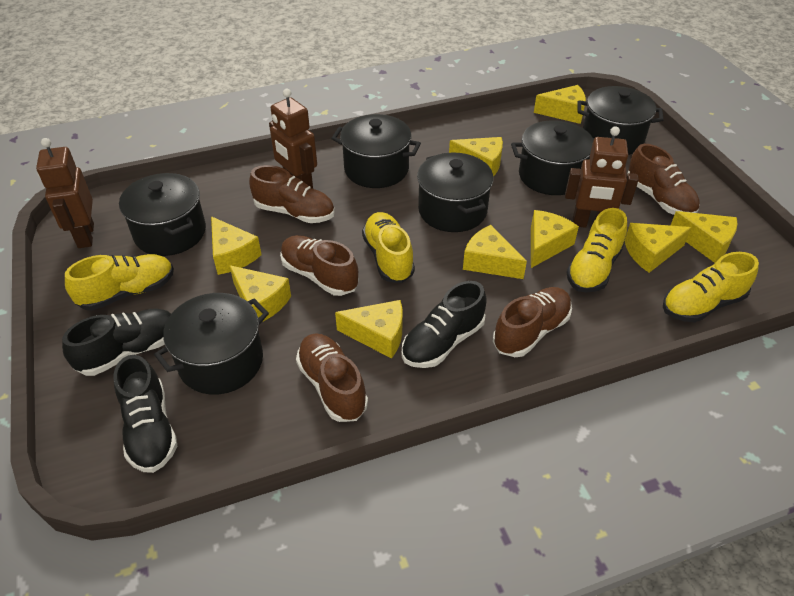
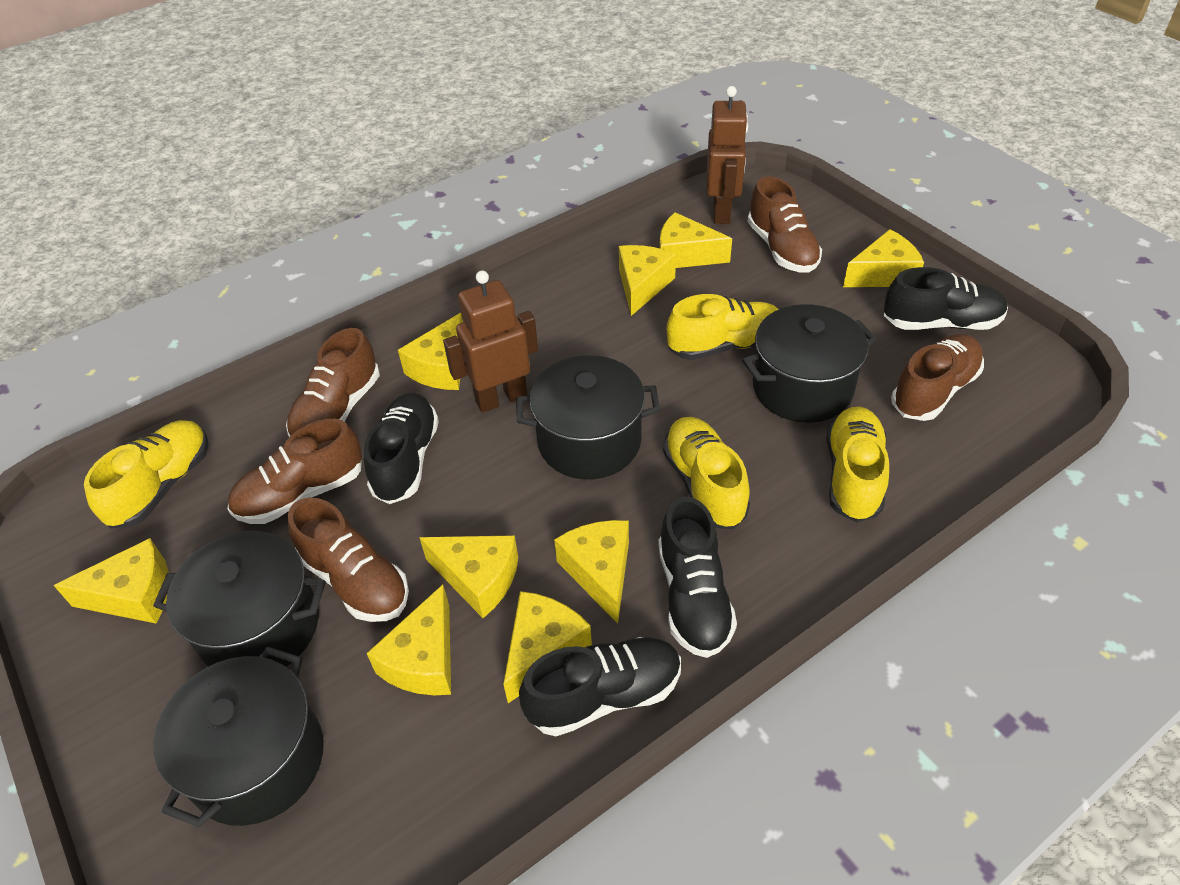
black pot: 6 -> 4
black shoe: 3 -> 4
brown robot: 3 -> 2

